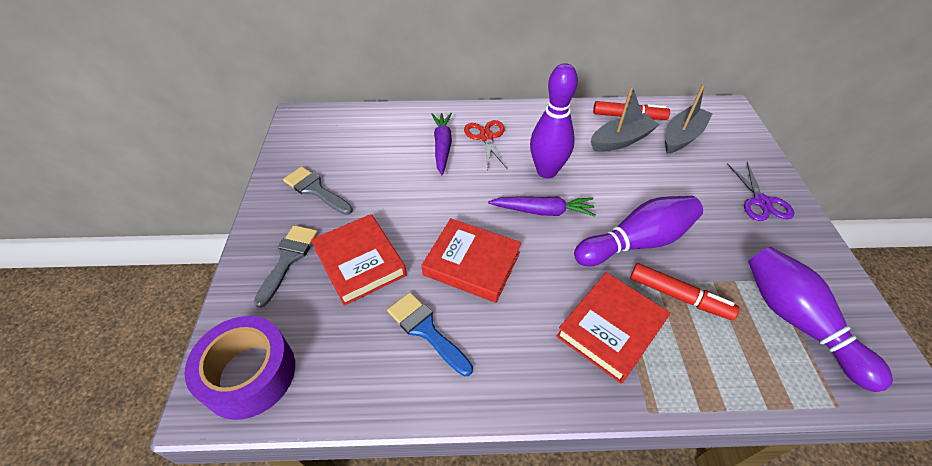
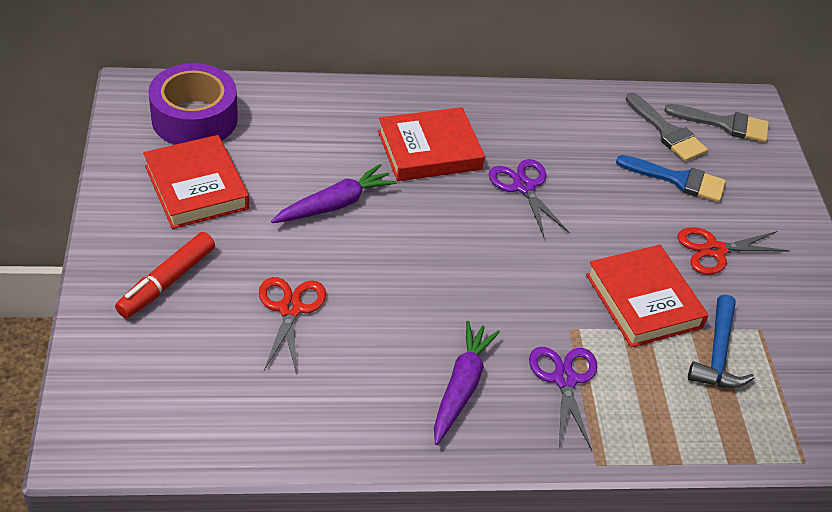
blue hammer: 0 -> 1
grey boat: 2 -> 0
purple bowling pin: 3 -> 0
purple scissors: 1 -> 2
red marker: 2 -> 1
red scissors: 1 -> 2

